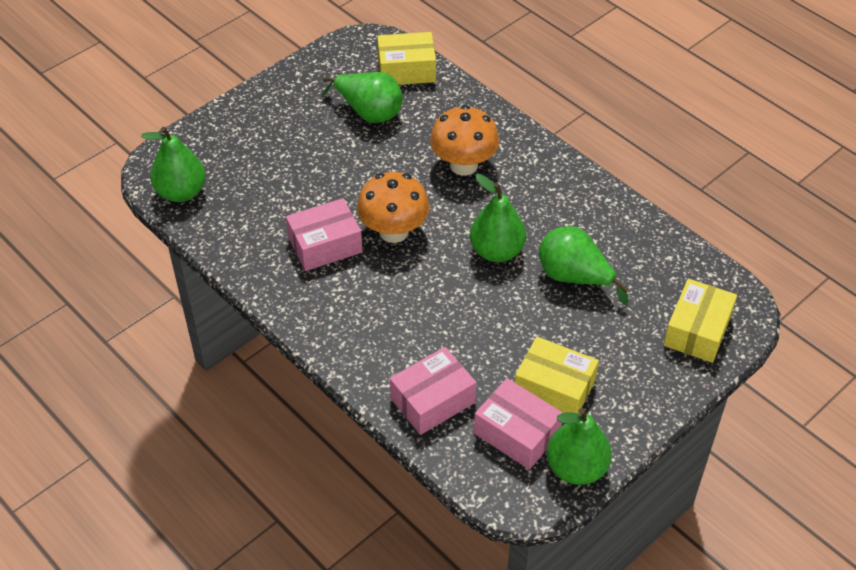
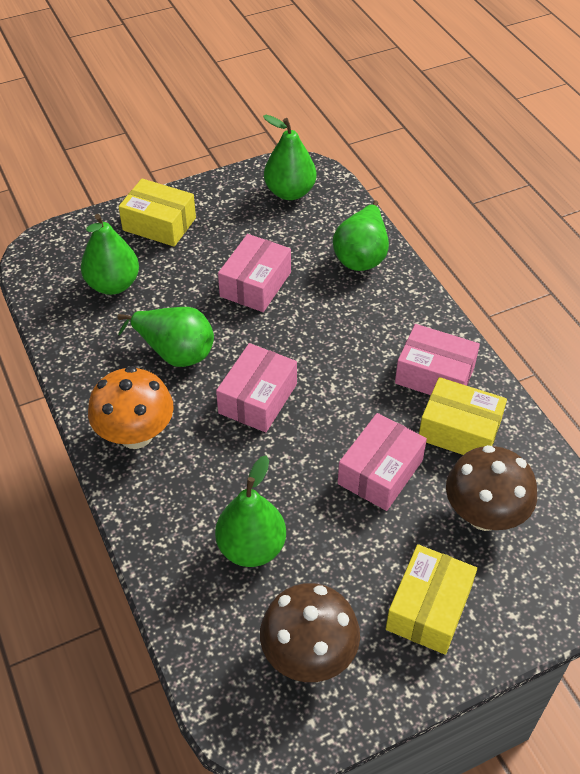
brown mushroom: 0 -> 2
orange mushroom: 2 -> 1
pink box: 3 -> 4

